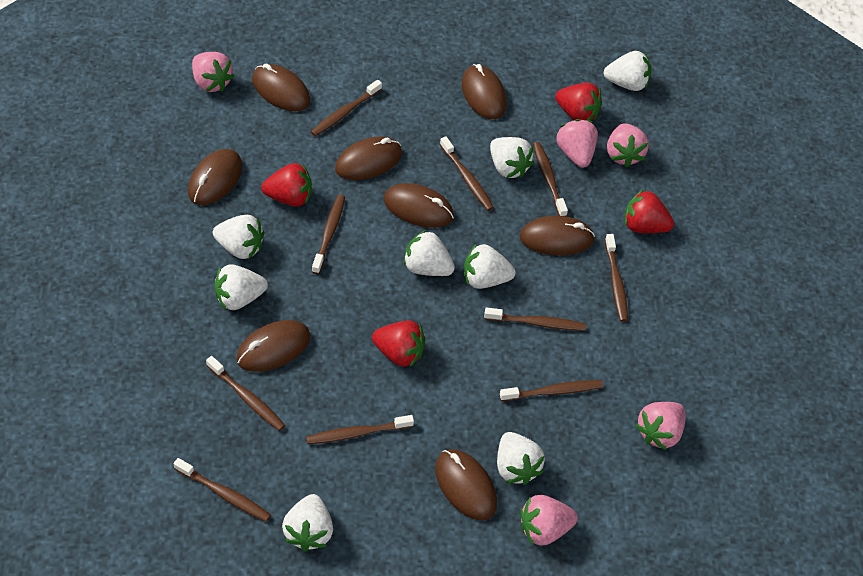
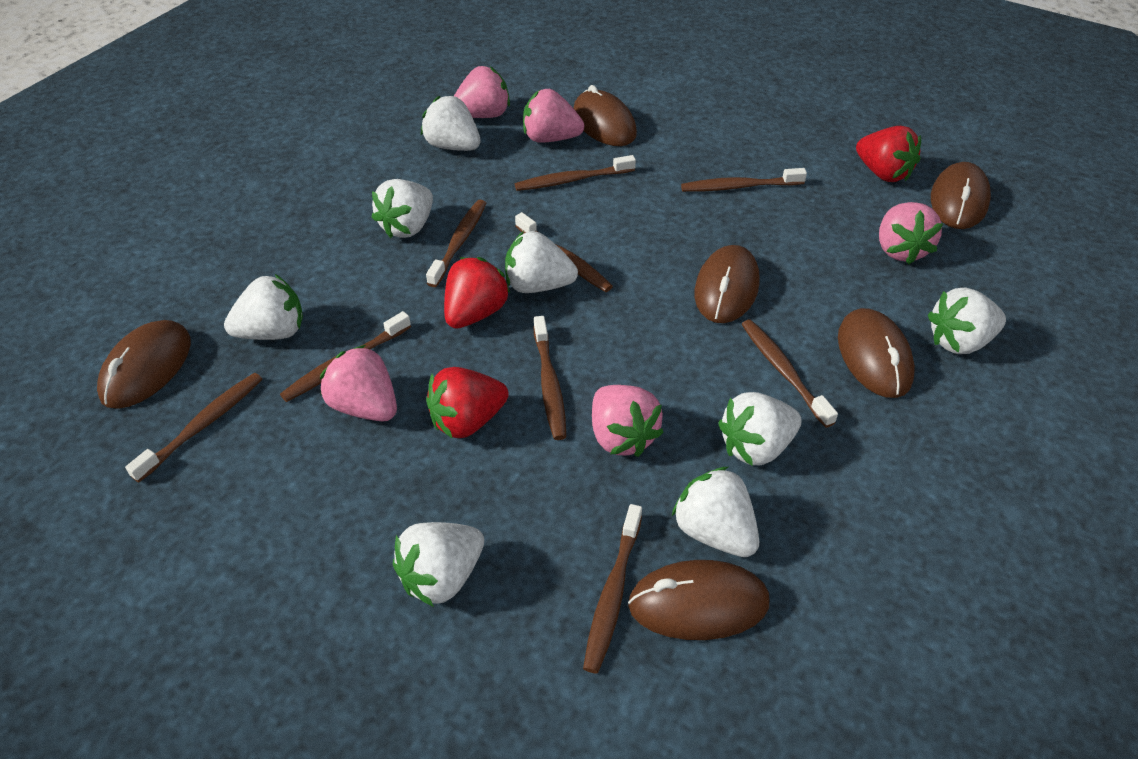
brown mouse: 8 -> 6
brown toothbrush: 10 -> 9
red strawberry: 4 -> 3

